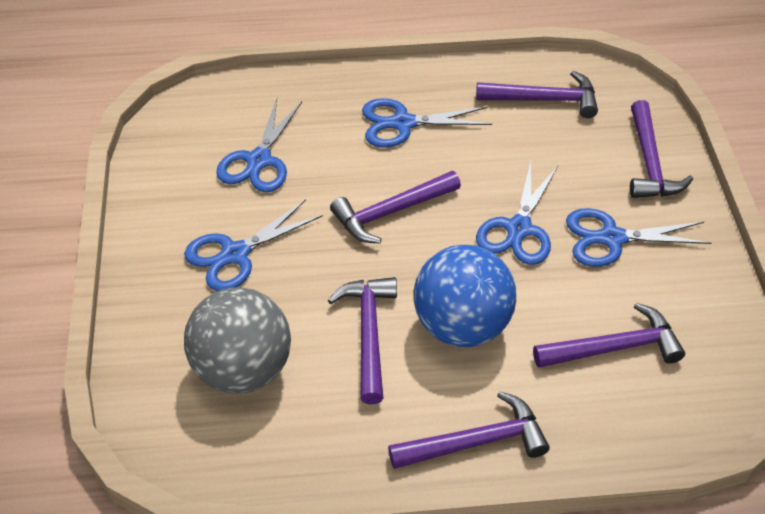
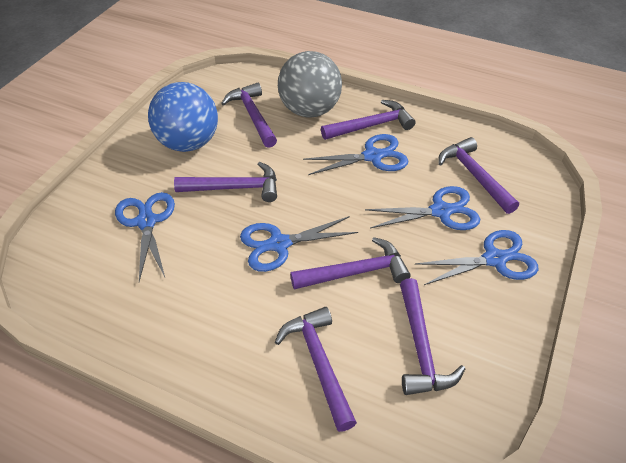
purple hammer: 6 -> 7

